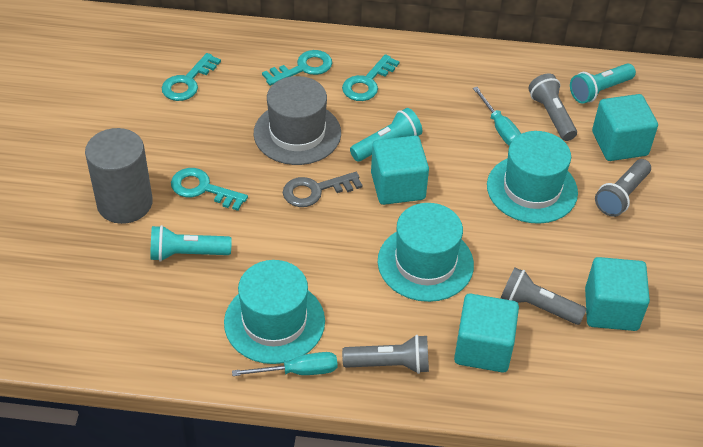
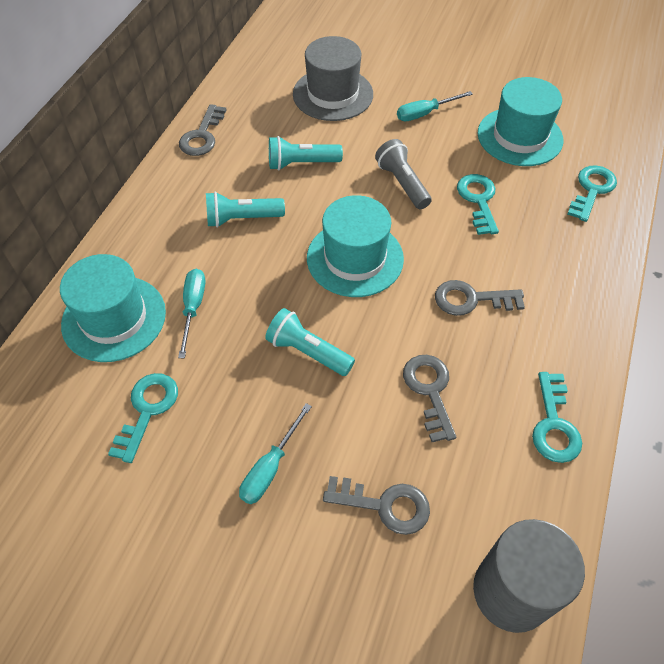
grey flashlight: 4 -> 1
grey key: 1 -> 4
turquoise cube: 4 -> 0
turquoise screwdriver: 2 -> 3

